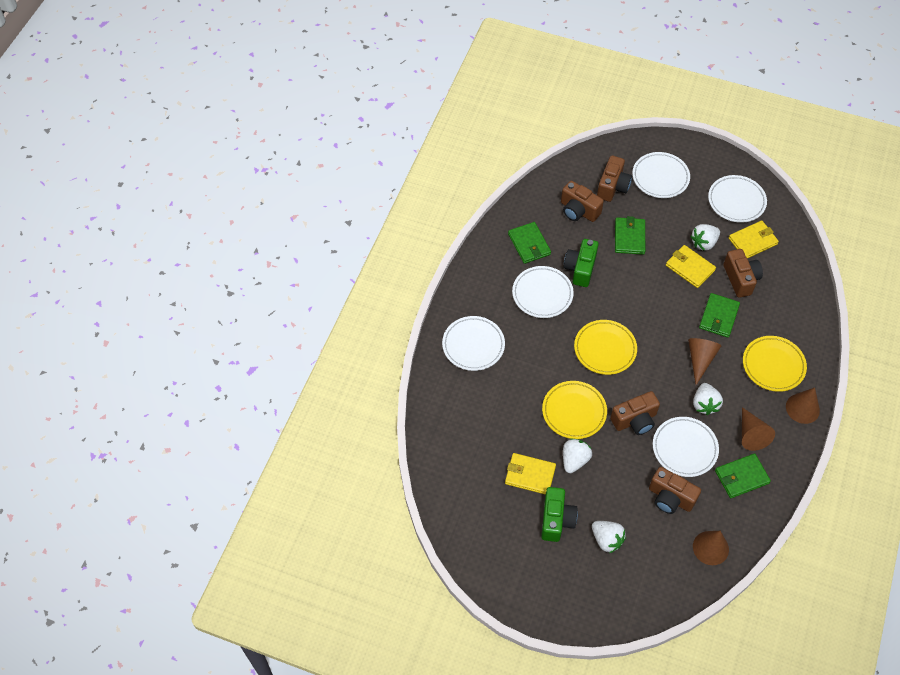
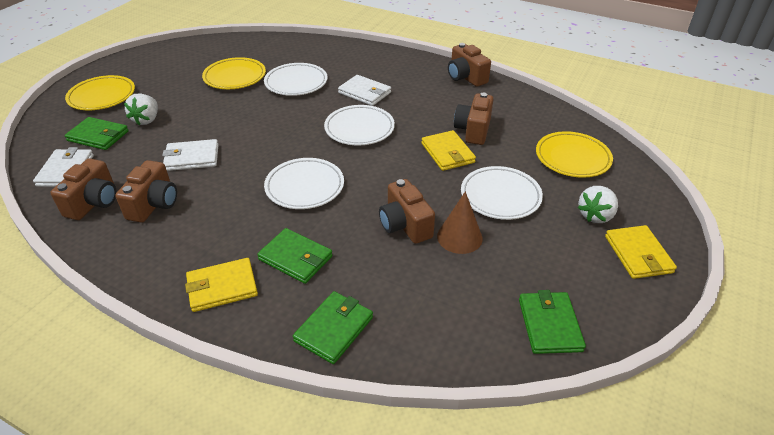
brown cone: 4 -> 1
green camera: 2 -> 0
white plate: 5 -> 4
white strawberry: 4 -> 2
white wallet: 0 -> 3

